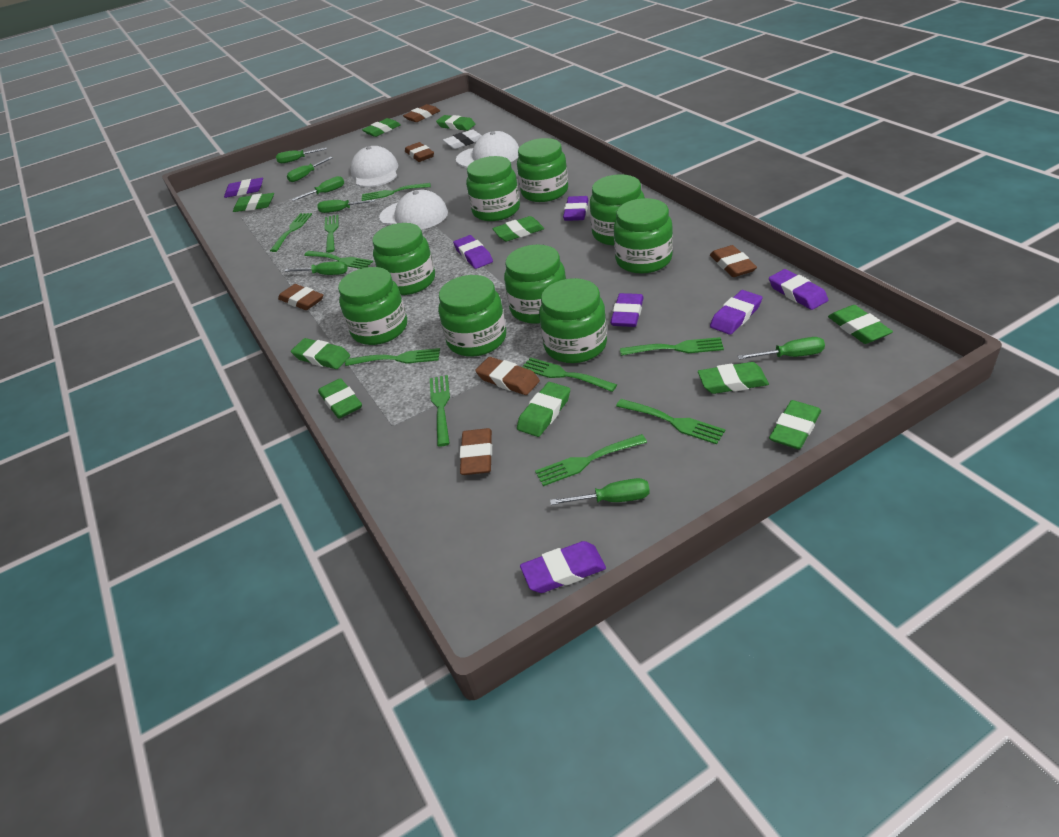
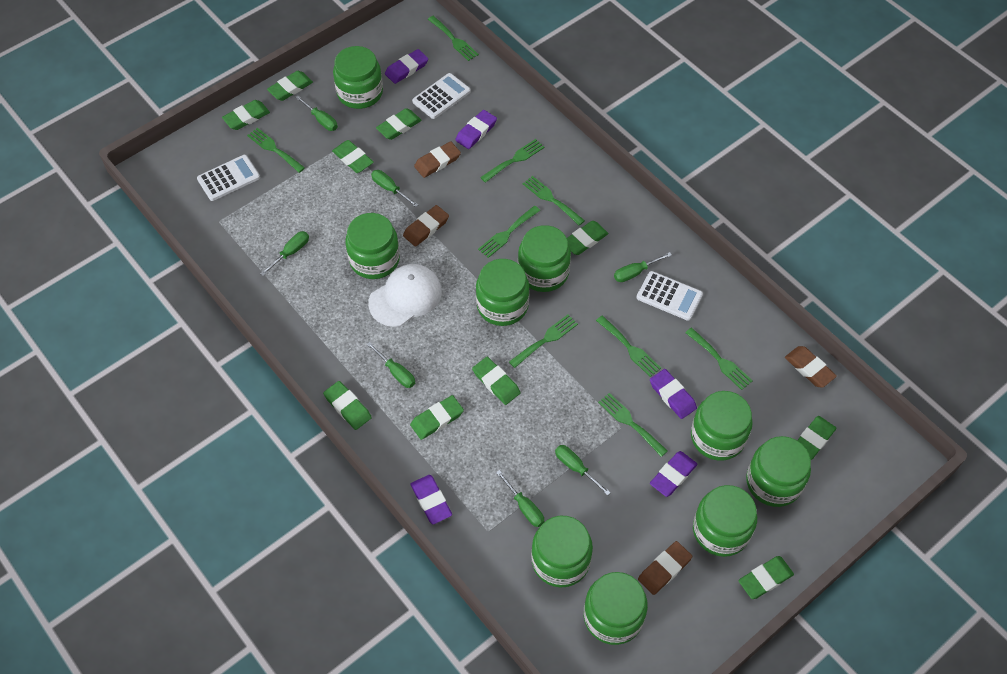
brown eraser: 6 -> 4
green fork: 10 -> 9
purple eraser: 7 -> 5
white calculator: 0 -> 3
white cap: 3 -> 1
white eraser: 1 -> 0

